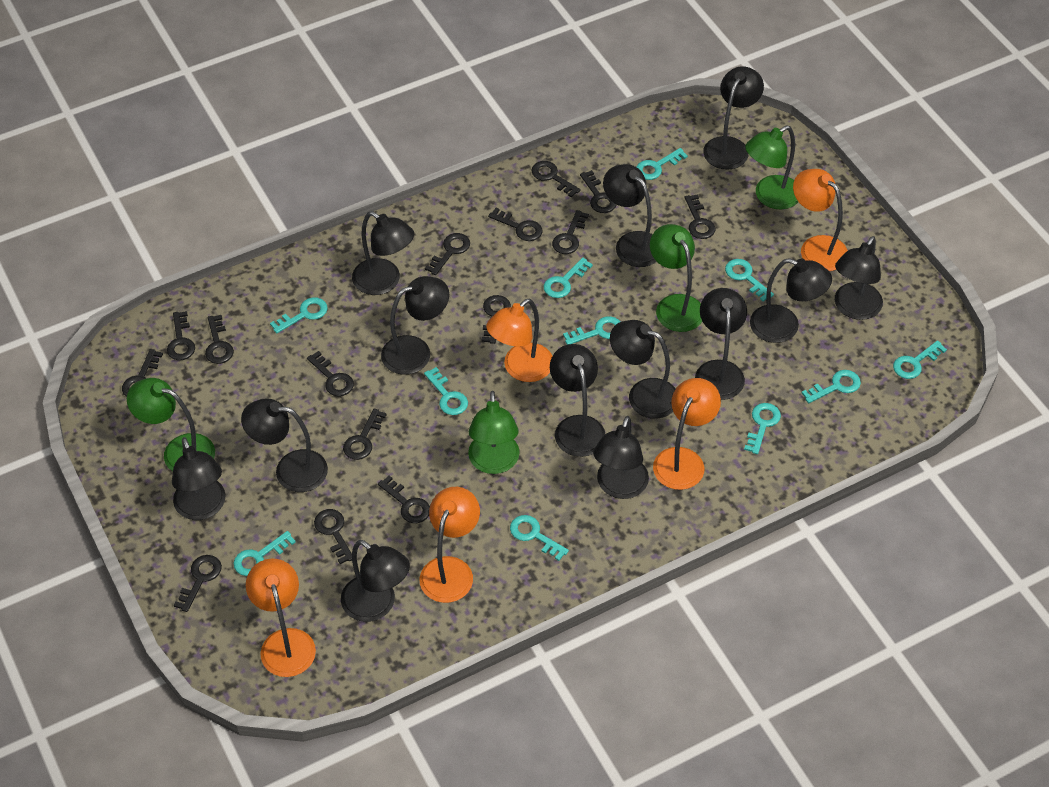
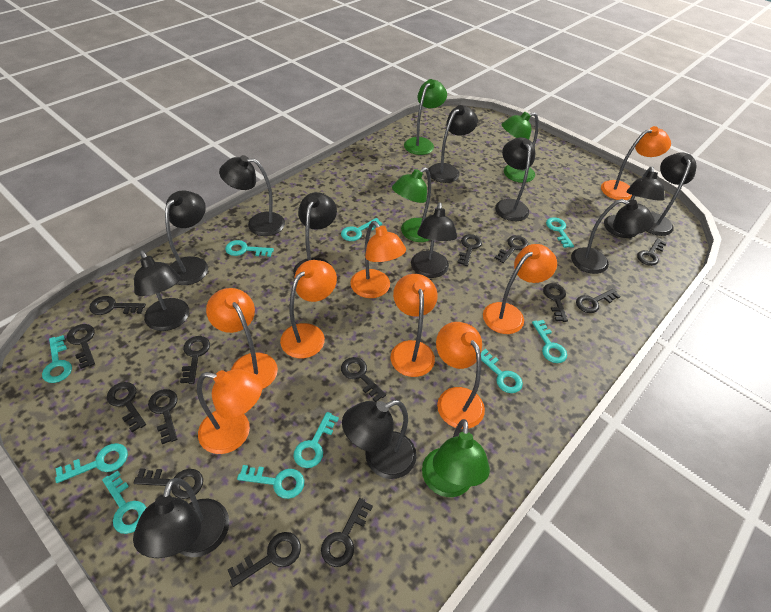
black key: 15 -> 14
black lamp: 13 -> 12
orange lamp: 5 -> 8
turquoise key: 11 -> 10

